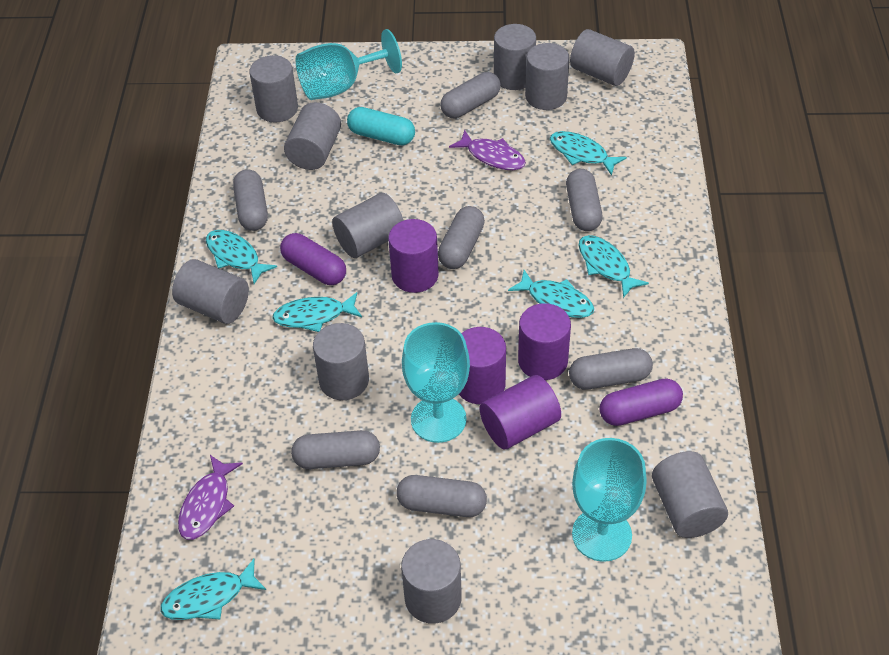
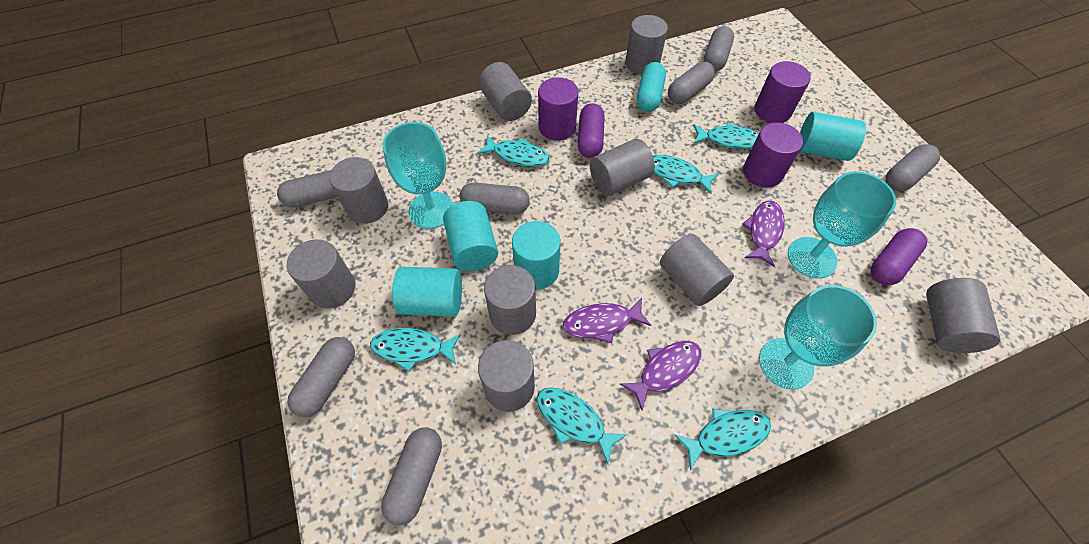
grey cylinder: 10 -> 9
purple cylinder: 4 -> 3
purple fish: 2 -> 3
turquoise cylinder: 0 -> 4

